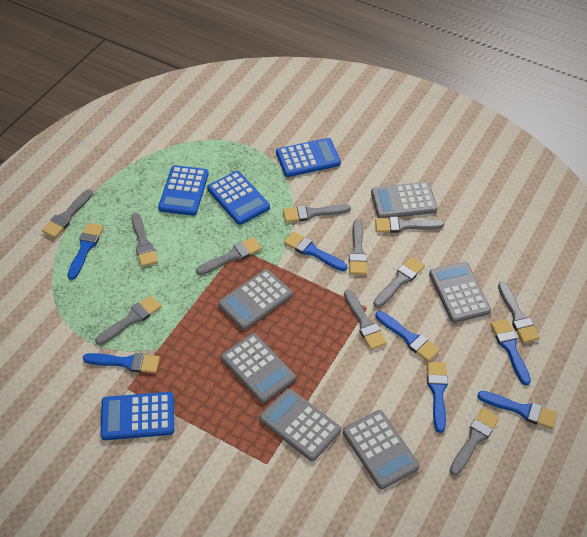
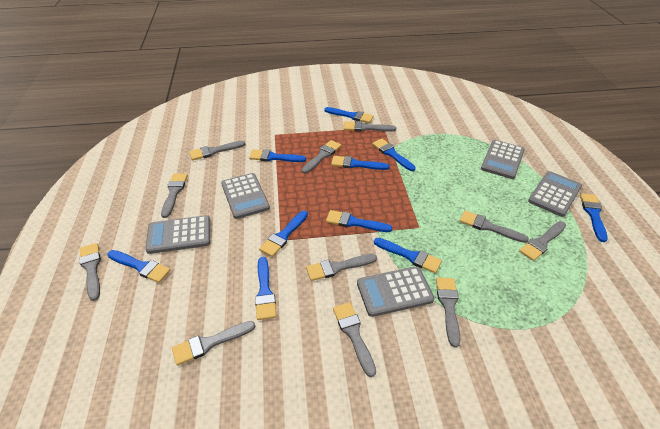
blue brush: 7 -> 10
blue calculator: 4 -> 0
grey calculator: 6 -> 5

